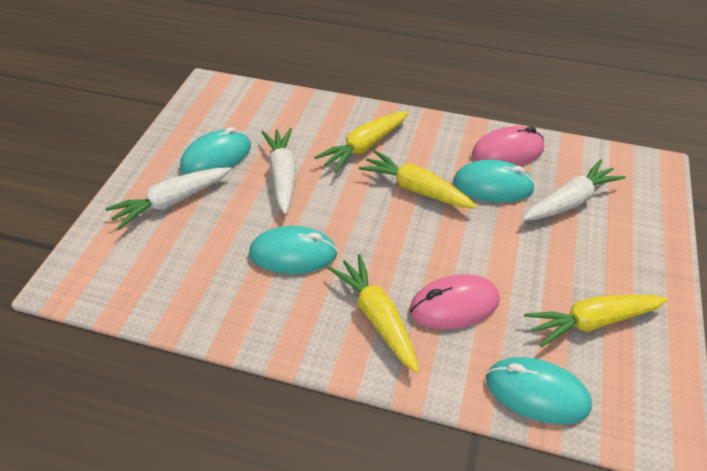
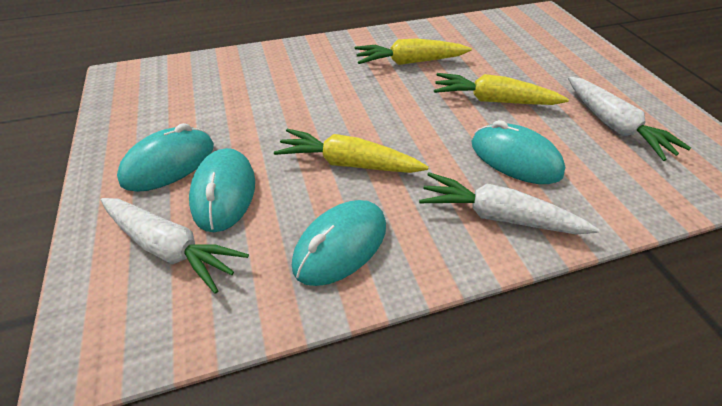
pink mouse: 2 -> 0
yellow carrot: 4 -> 3

